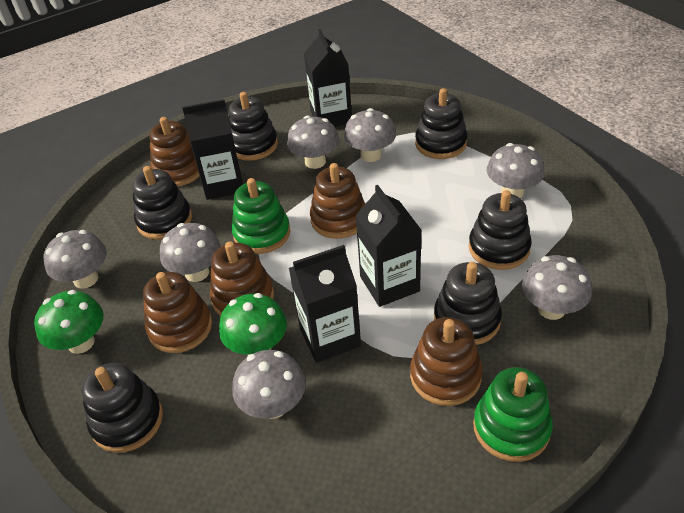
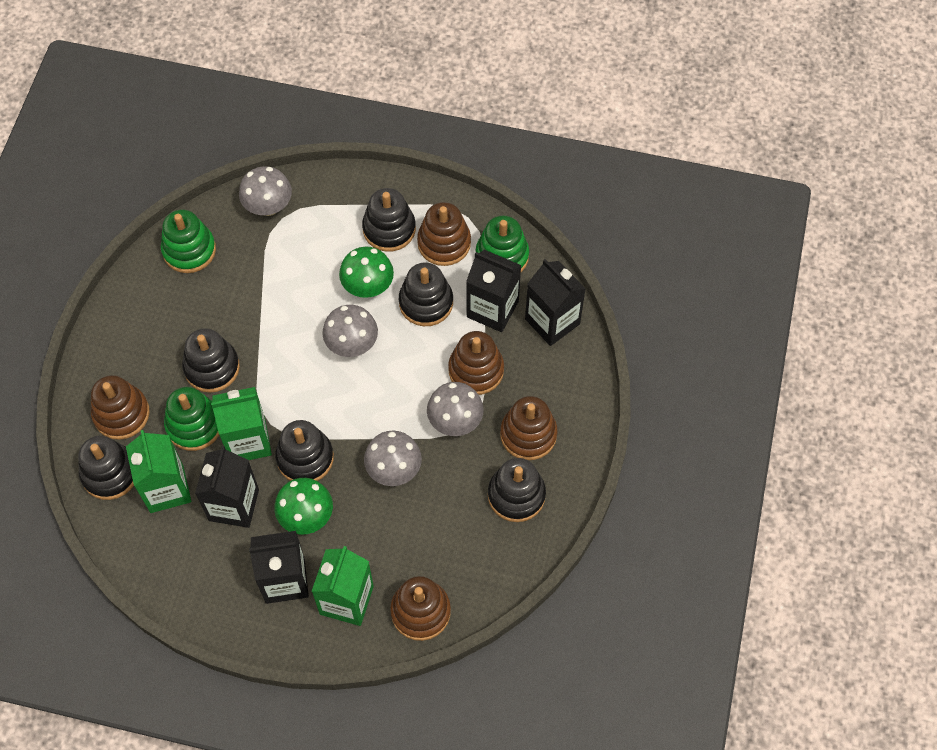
green carton: 0 -> 3
green stacking toy: 2 -> 3
grey mushroom: 7 -> 4

